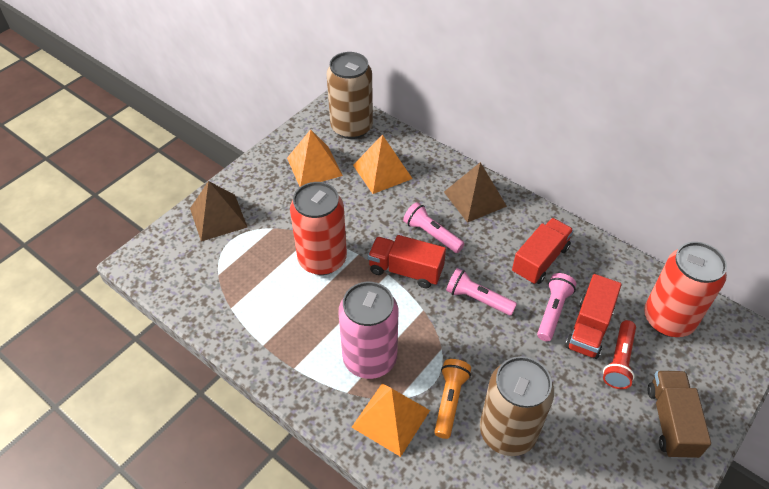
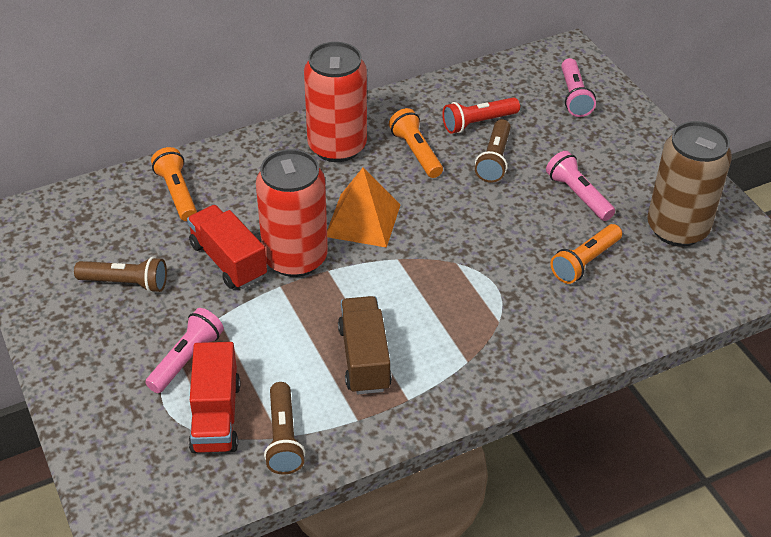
brown can: 2 -> 1
brown flashlight: 0 -> 3
brown pyramid: 2 -> 0
orange flashlight: 1 -> 3
orange pyramid: 3 -> 1
pink can: 1 -> 0
red truck: 3 -> 2

